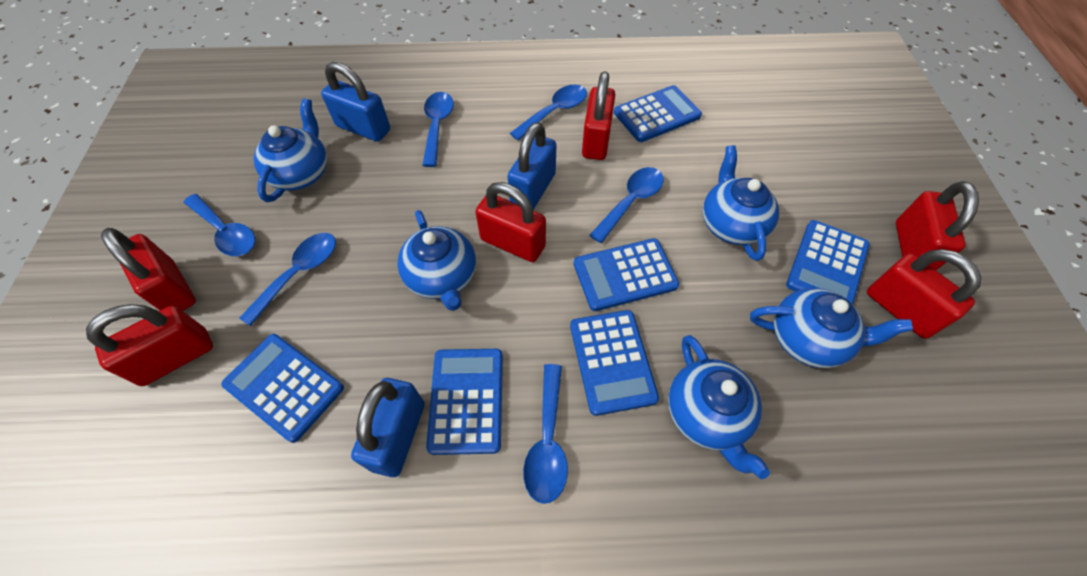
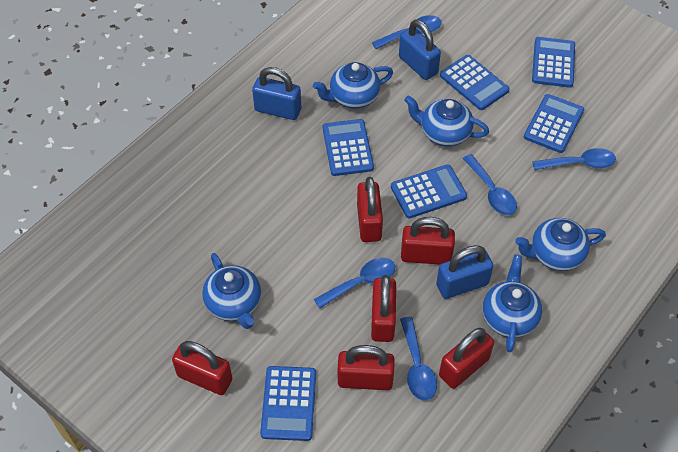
blue spoon: 6 -> 5

